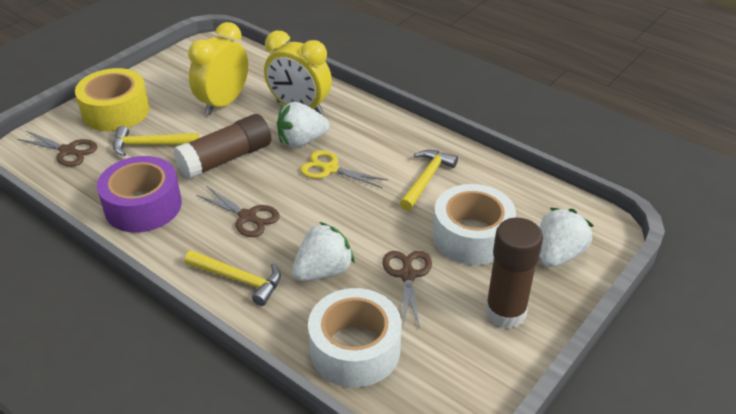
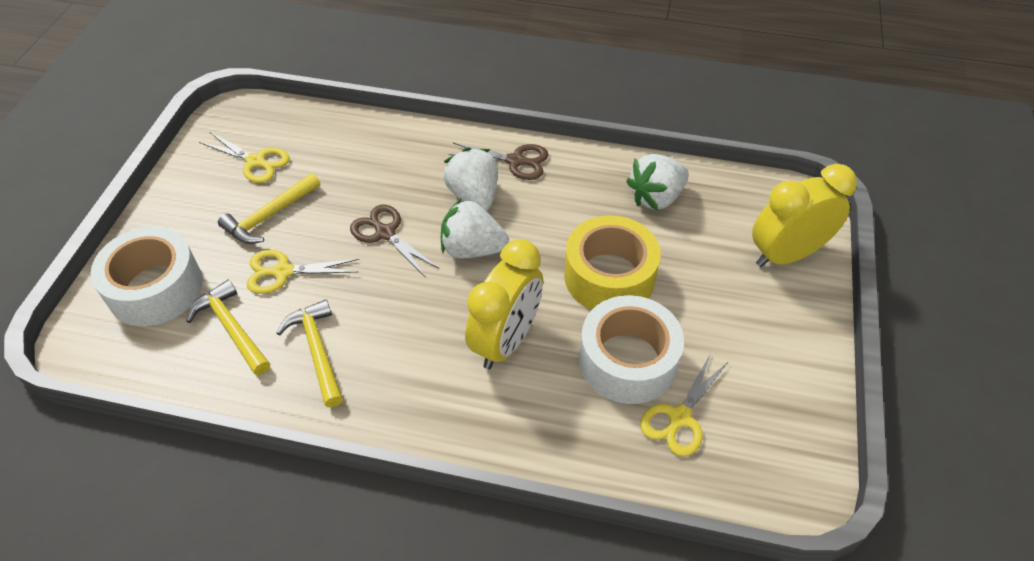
brown glue stick: 2 -> 0
brown scissors: 3 -> 2
purple tape: 1 -> 0
yellow scissors: 1 -> 3

